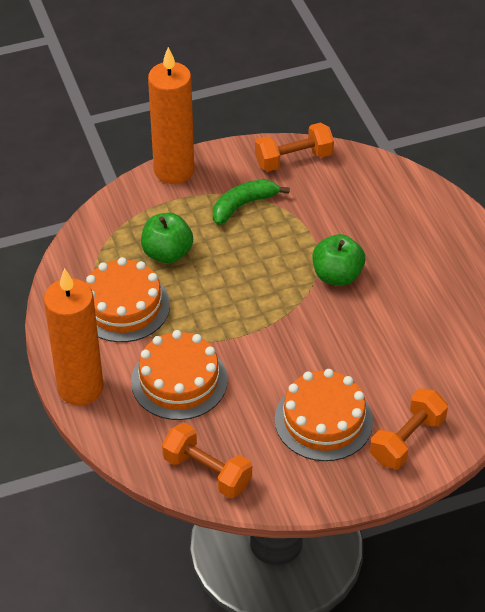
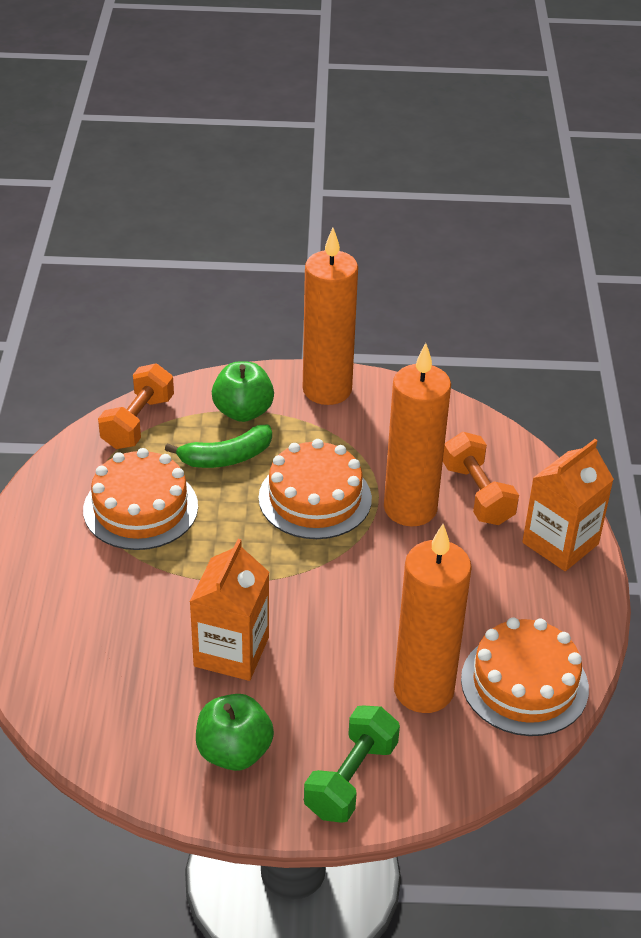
green dumbbell: 0 -> 1
orange candle: 2 -> 3
orange carton: 0 -> 2
orange dumbbell: 3 -> 2

